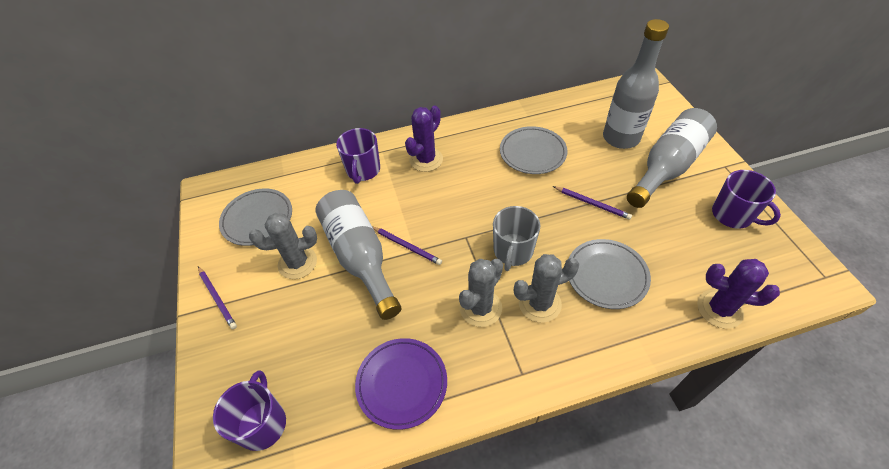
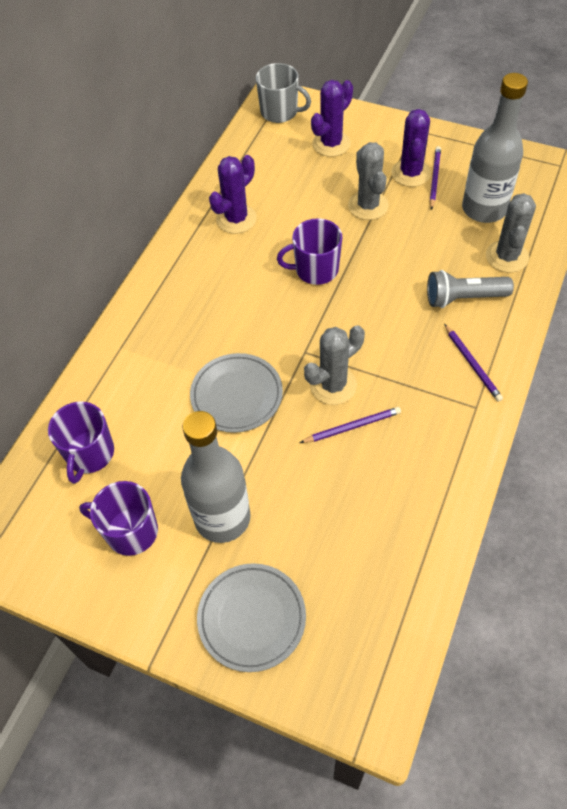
grey bottle: 3 -> 2
grey flashlight: 0 -> 1
grey plate: 3 -> 2
purple cactus: 2 -> 3
purple plate: 1 -> 0

